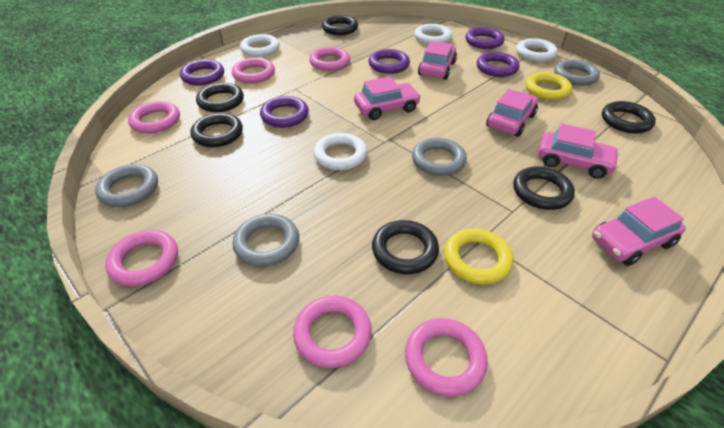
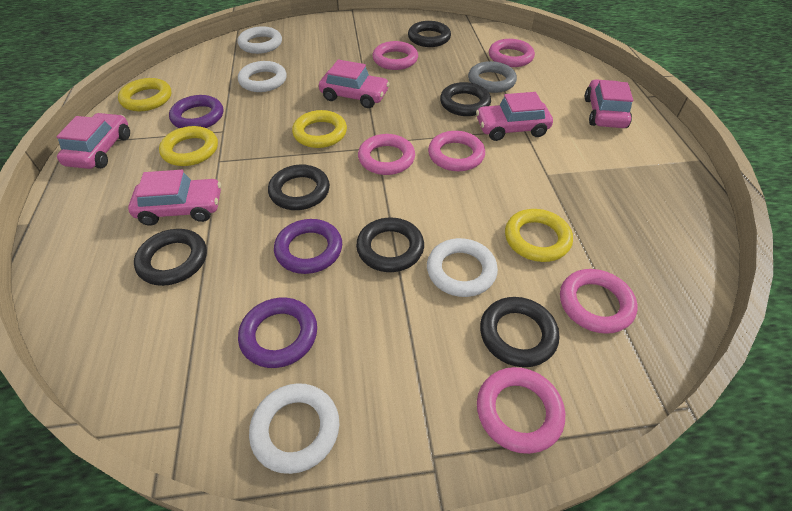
grey ring: 4 -> 1
purple ring: 5 -> 3
yellow ring: 2 -> 4

